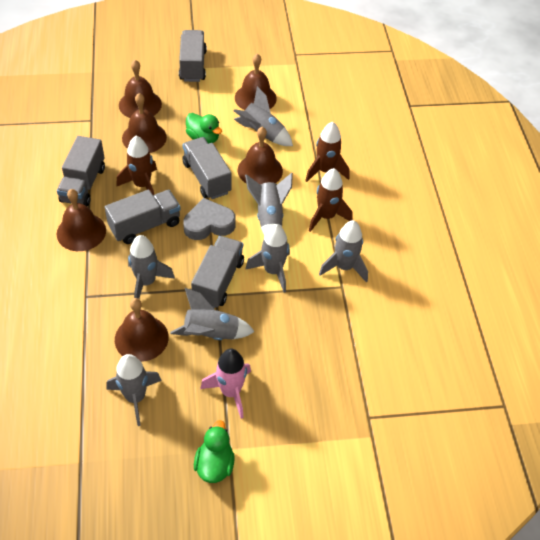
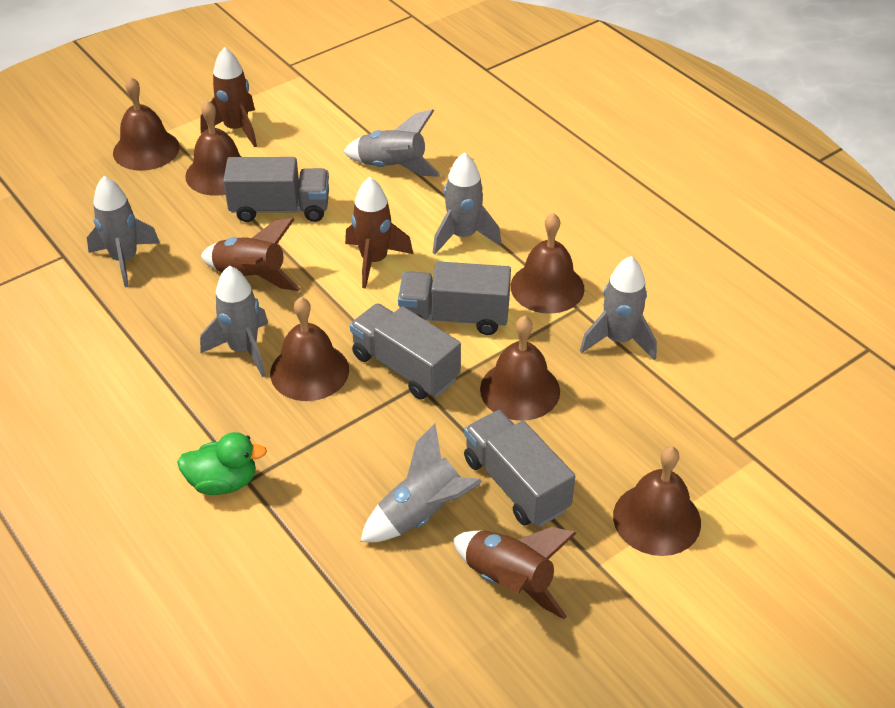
brown rocket: 3 -> 4
green duck: 2 -> 1
grey heart: 1 -> 0
grey rocket: 7 -> 6
grey truck: 5 -> 4
pink rocket: 1 -> 0

